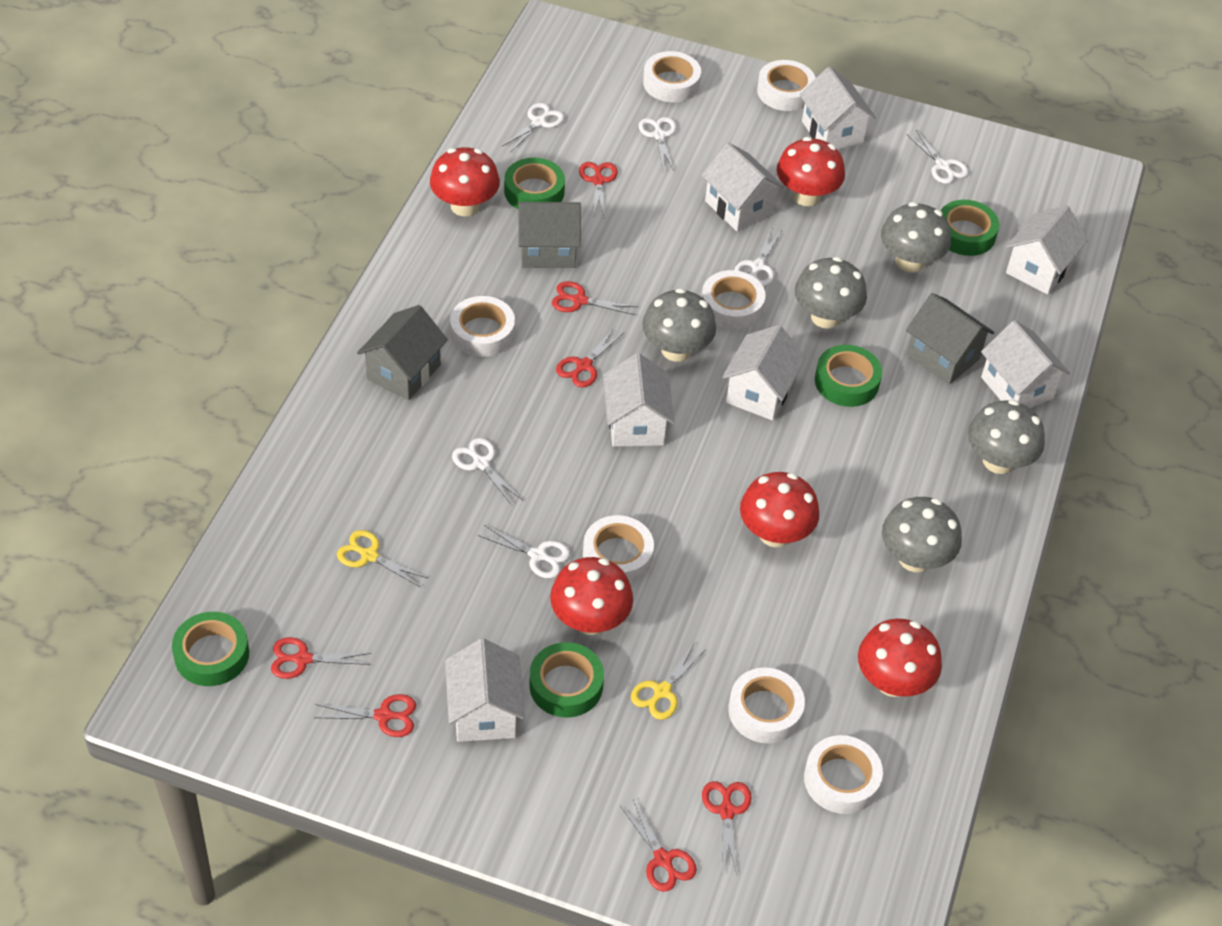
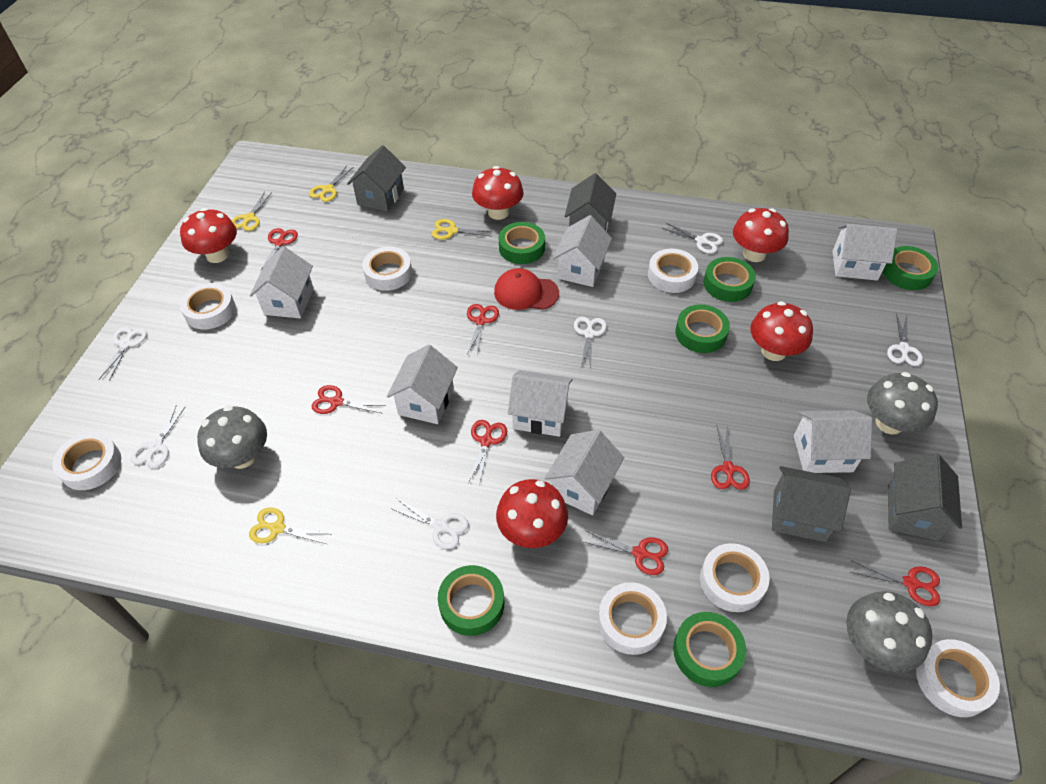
green tape: 5 -> 6
grey house: 3 -> 4
grey mushroom: 5 -> 3
red cap: 0 -> 1
yellow scissors: 2 -> 4

